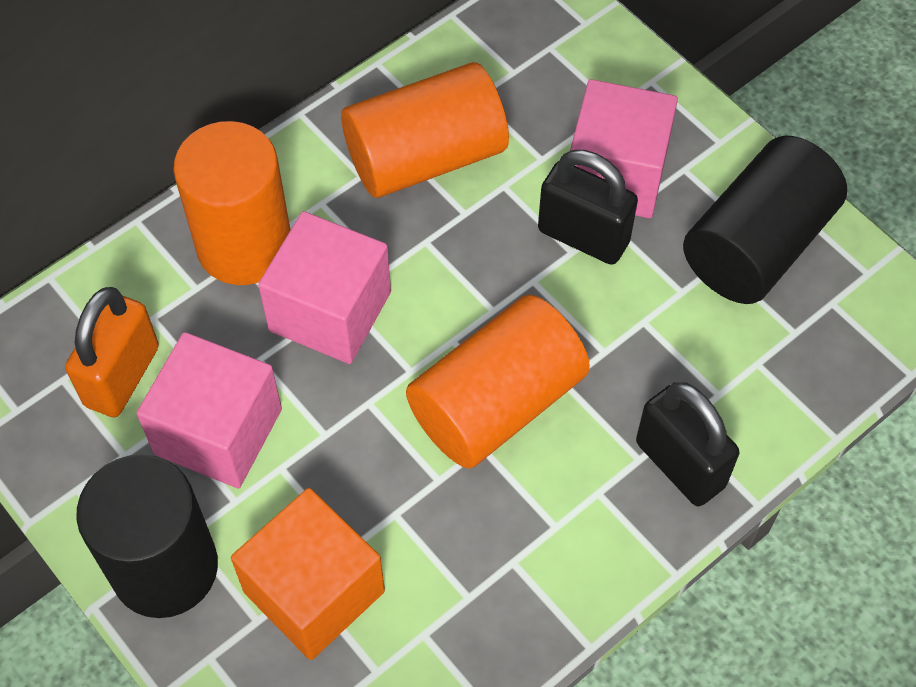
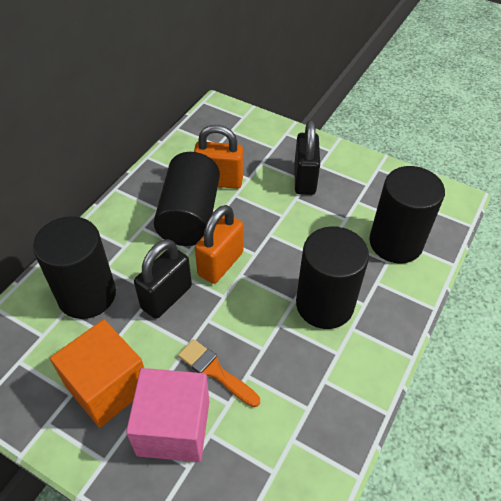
black cylinder: 2 -> 4
orange brush: 0 -> 1
orange cylinder: 3 -> 0
orange padlock: 1 -> 2
pink cube: 3 -> 1

